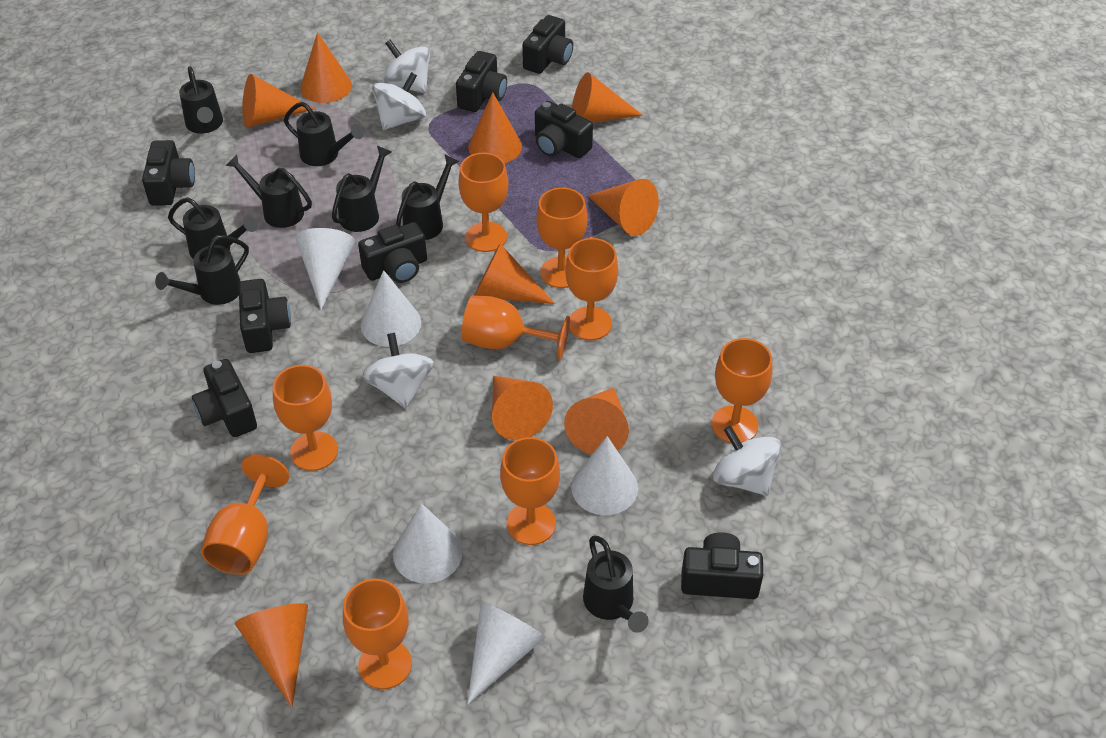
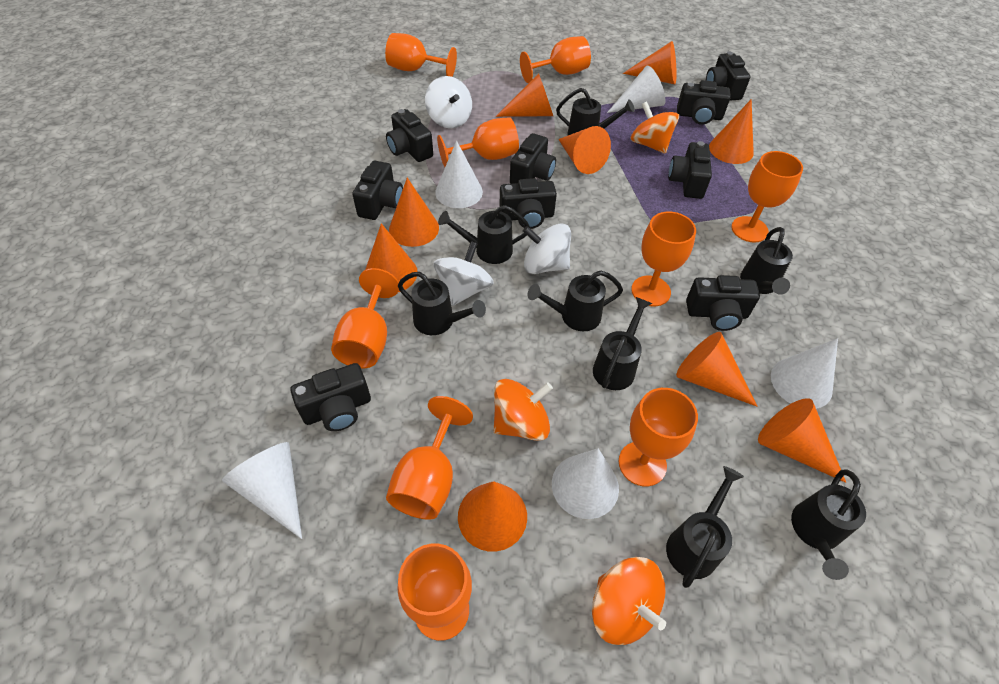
black camera: 8 -> 9
orange spinning top: 0 -> 3
white spinning top: 4 -> 3

